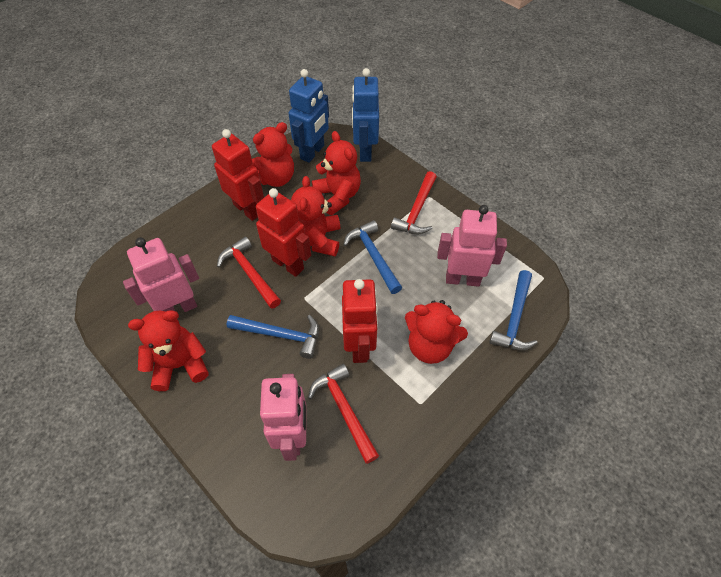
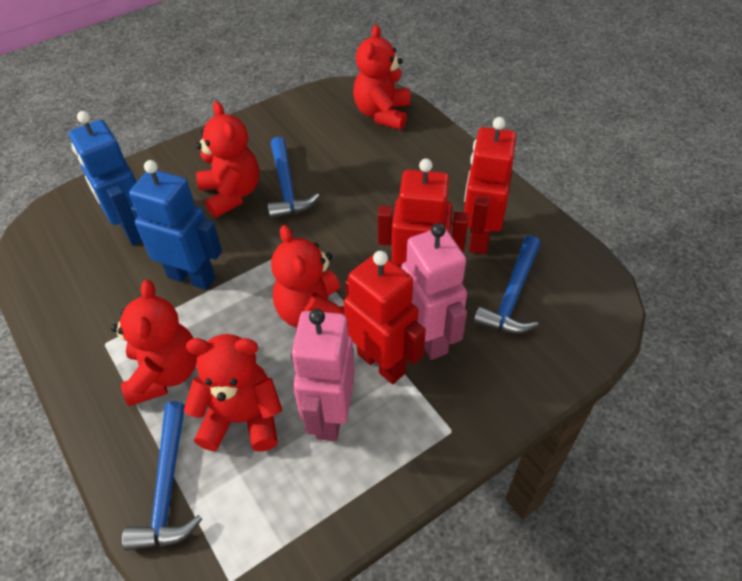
pink robot: 3 -> 2
red hammer: 3 -> 0

